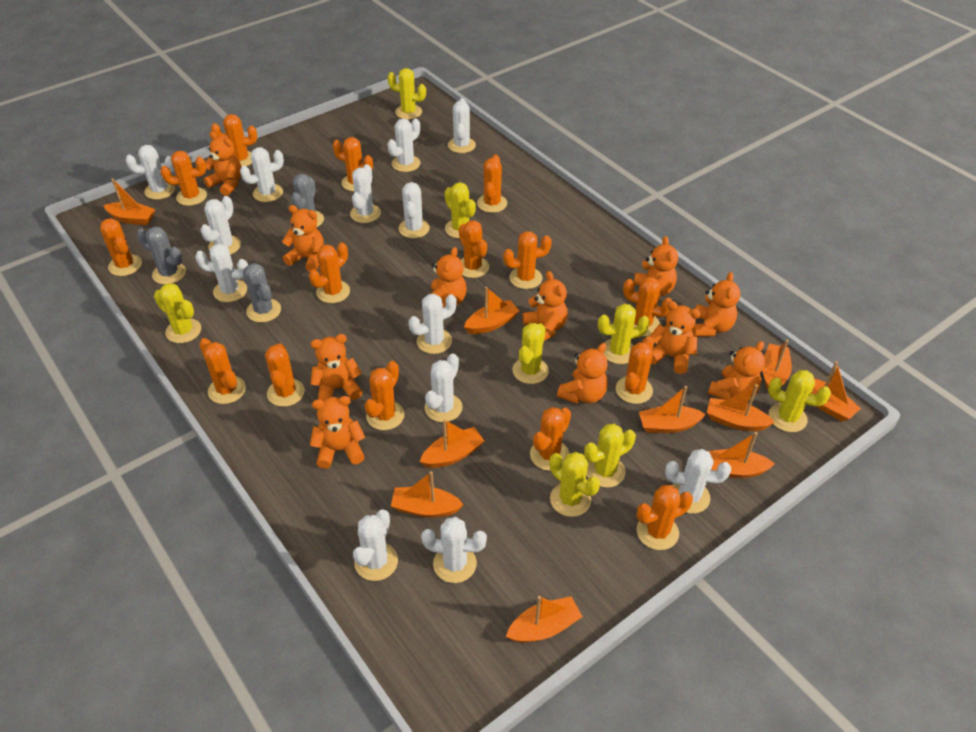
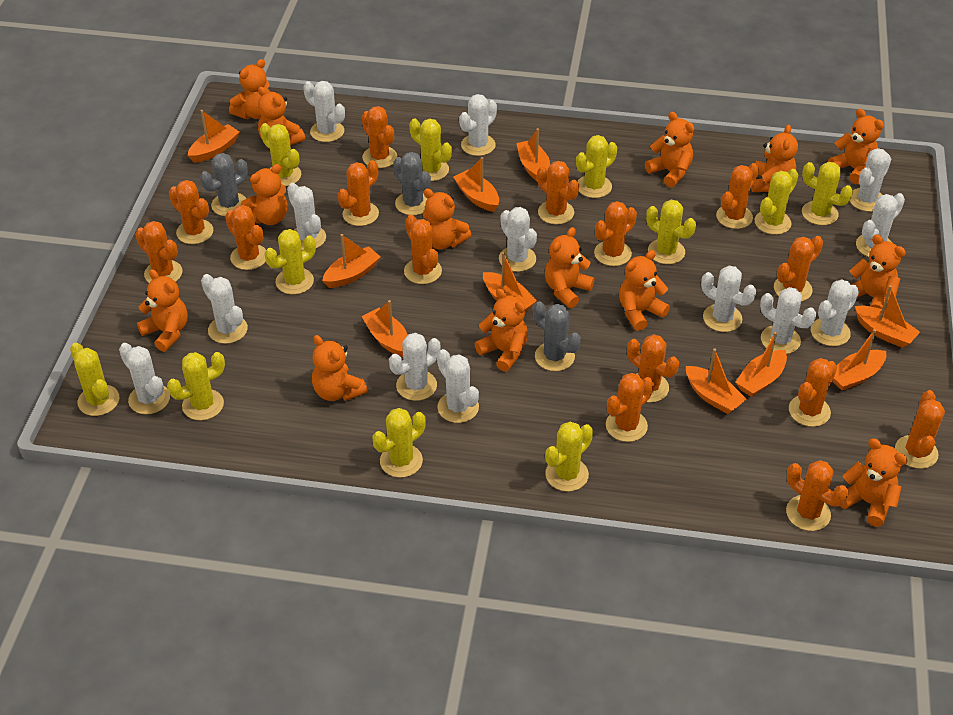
orange teddy bear: 11 -> 14
yellow cactus: 8 -> 11

